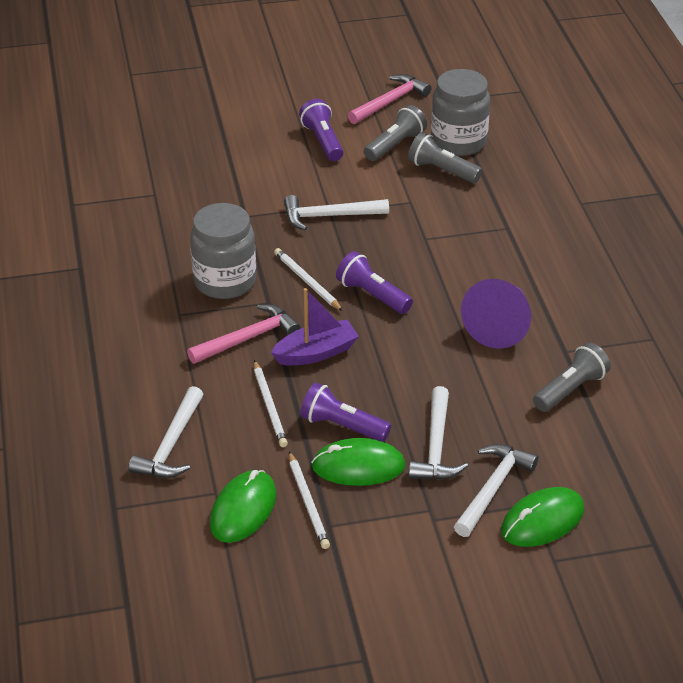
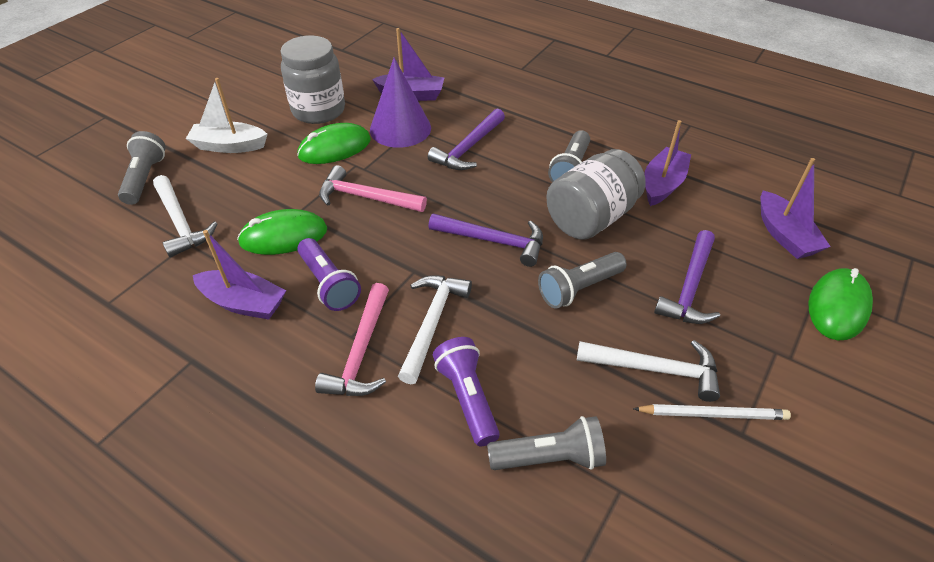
grey flashlight: 3 -> 4
purple boat: 1 -> 4
purple flashlight: 3 -> 2
purple hammer: 0 -> 3
white boat: 0 -> 1
white hammer: 4 -> 3
white pencil: 3 -> 1

